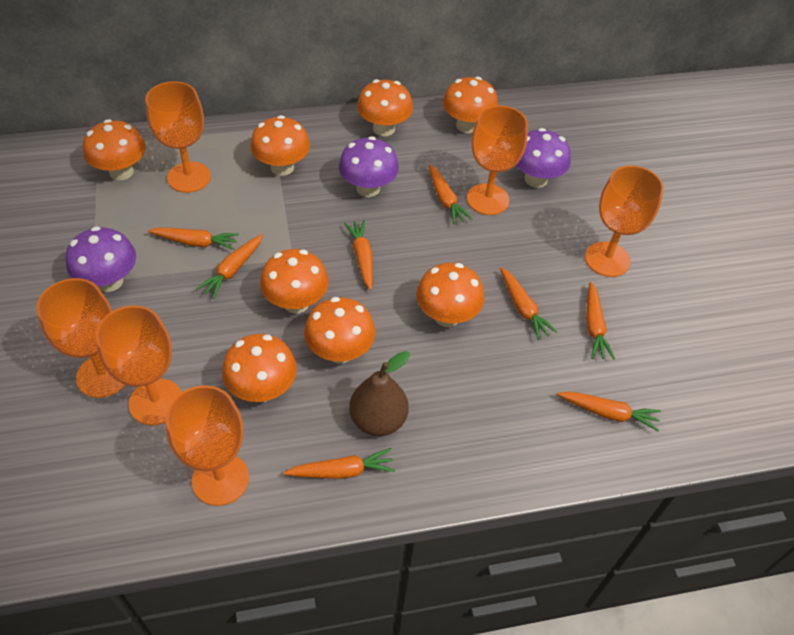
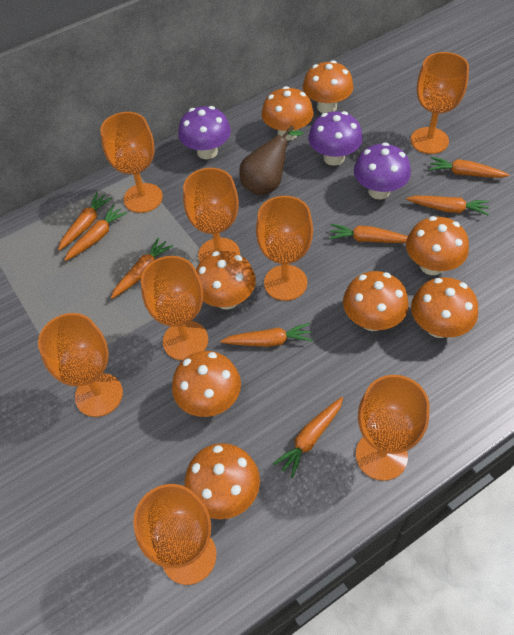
orange goblet: 6 -> 8

